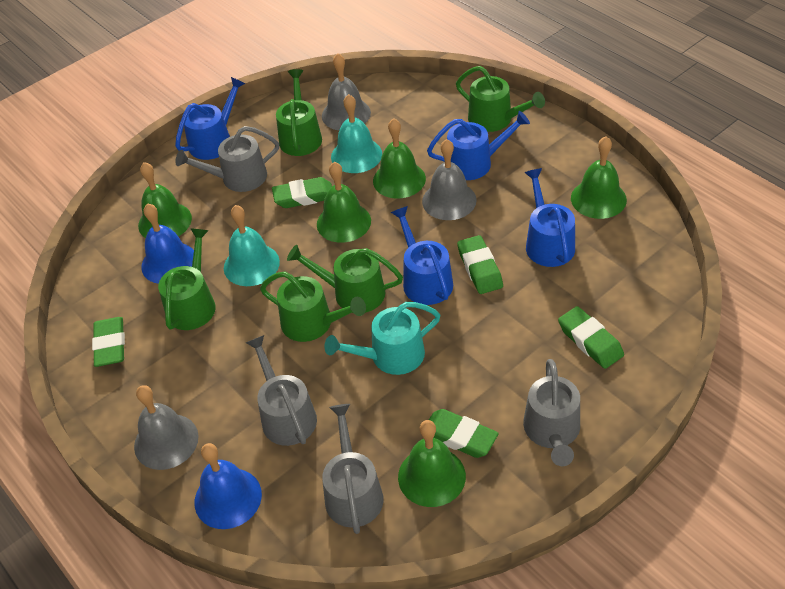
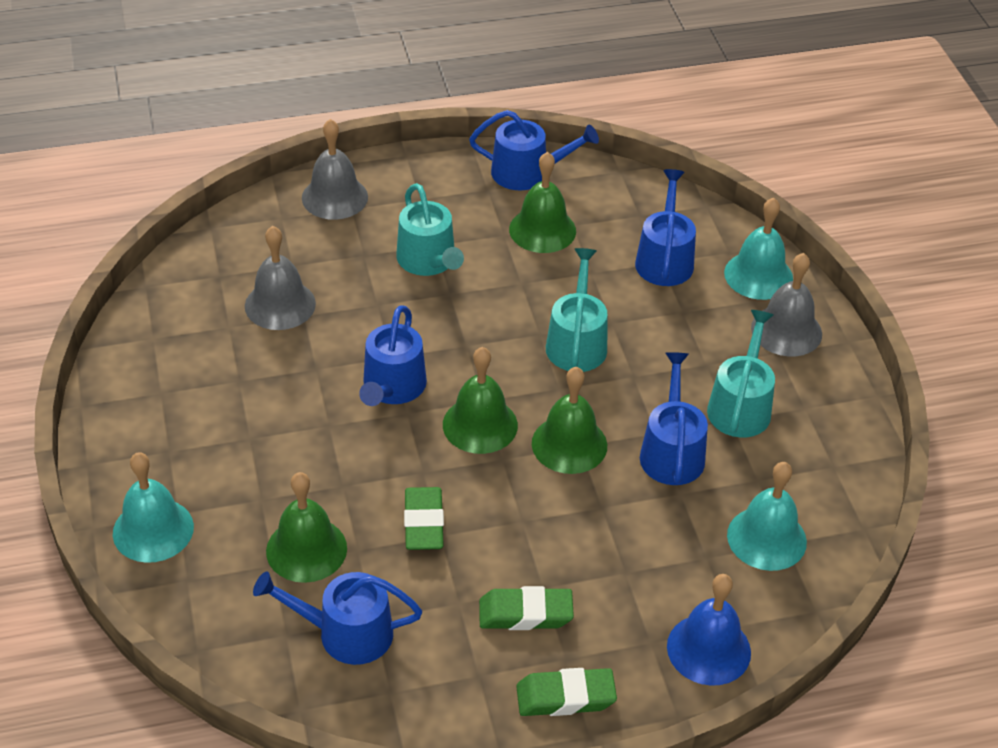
blue bell: 2 -> 1
blue watering can: 4 -> 5
green bell: 5 -> 4
green eraser: 5 -> 3
green watering can: 5 -> 0
grey watering can: 4 -> 0
turquoise bell: 2 -> 3
turquoise watering can: 1 -> 3

